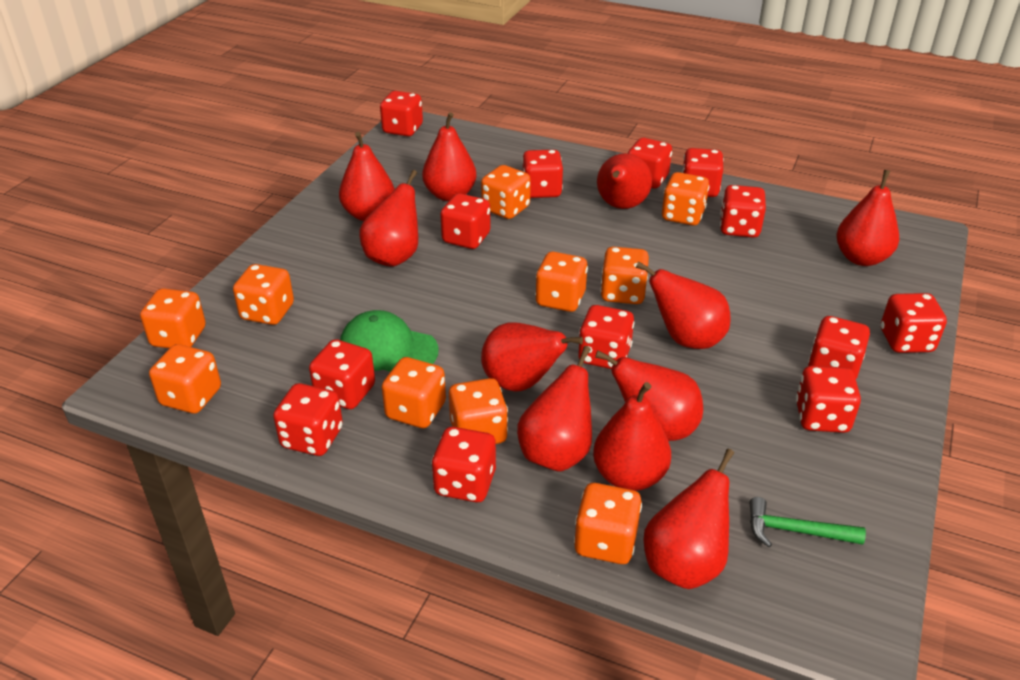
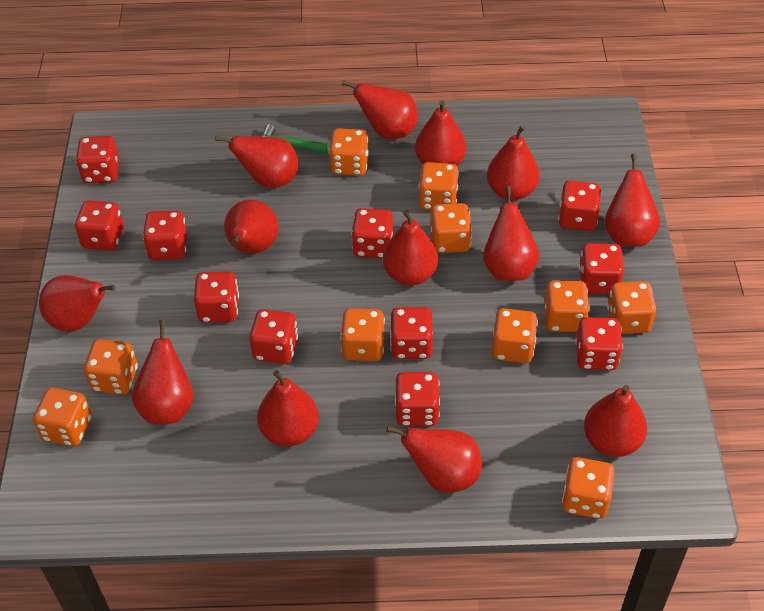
green cap: 1 -> 0
red dice: 13 -> 11
red pear: 11 -> 13

